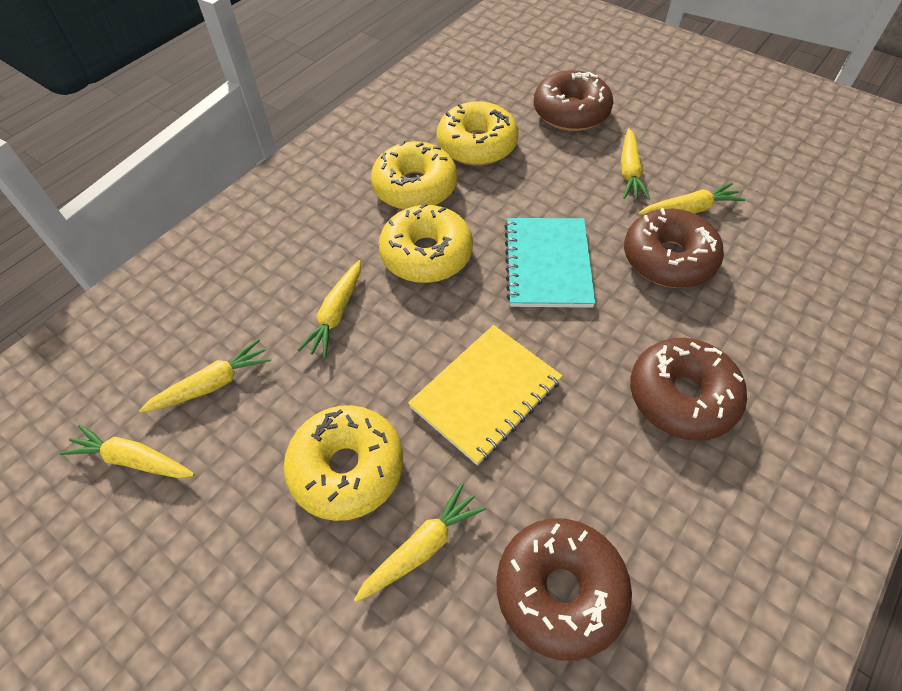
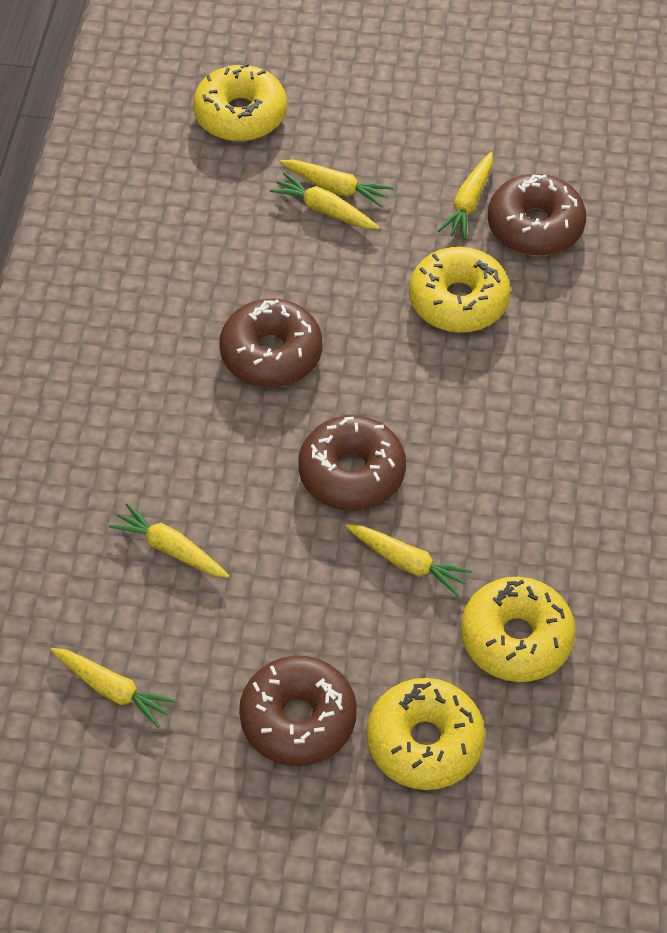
turquoise notebook: 1 -> 0
yellow notebook: 1 -> 0

